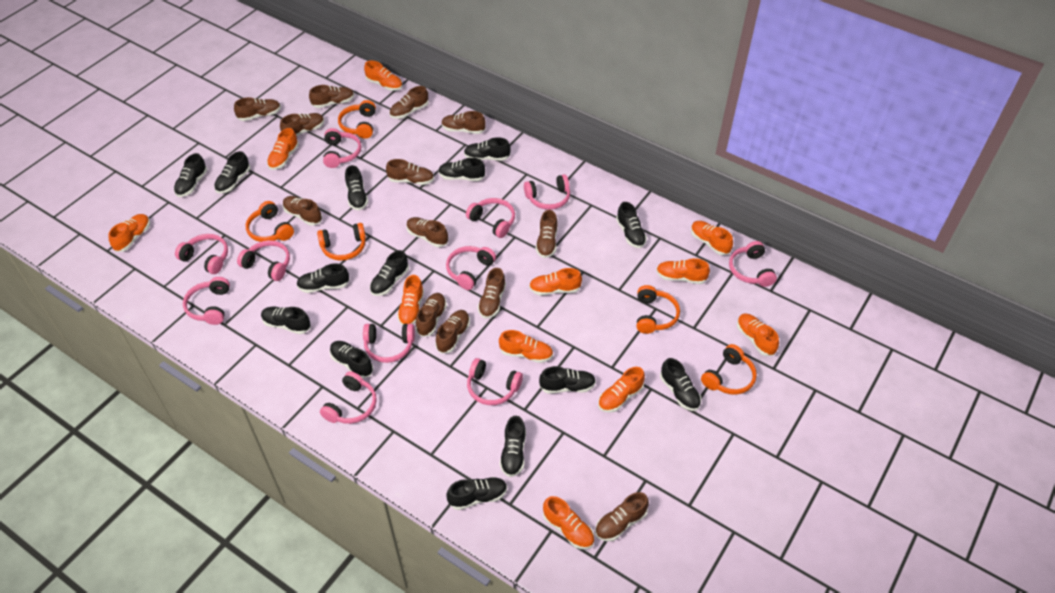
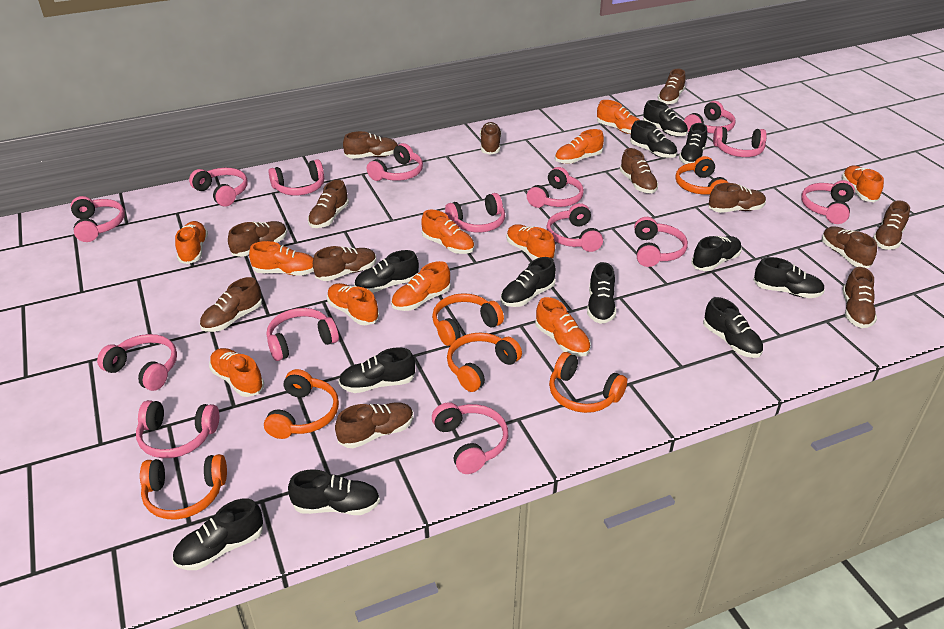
black shoe: 14 -> 12
orange headphones: 5 -> 6
pink headphones: 11 -> 15

